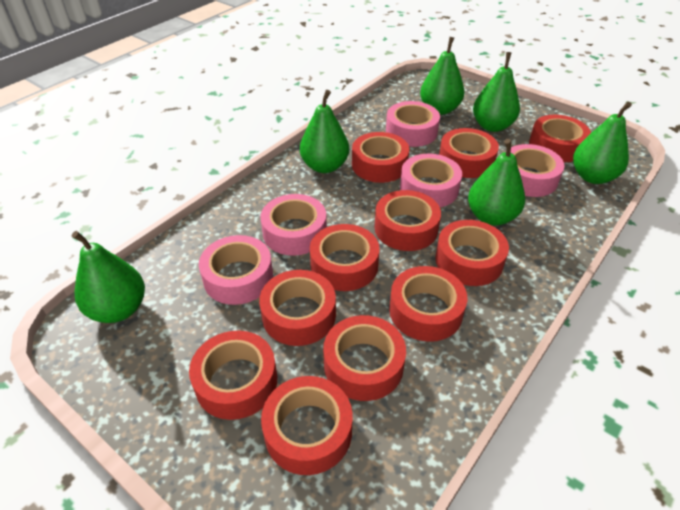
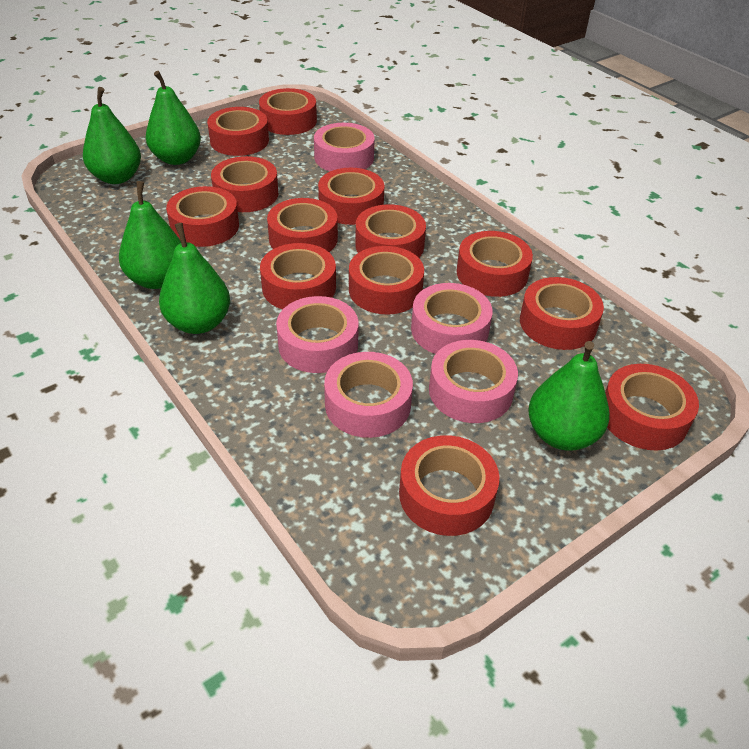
green pear: 6 -> 5
red tape: 11 -> 13

